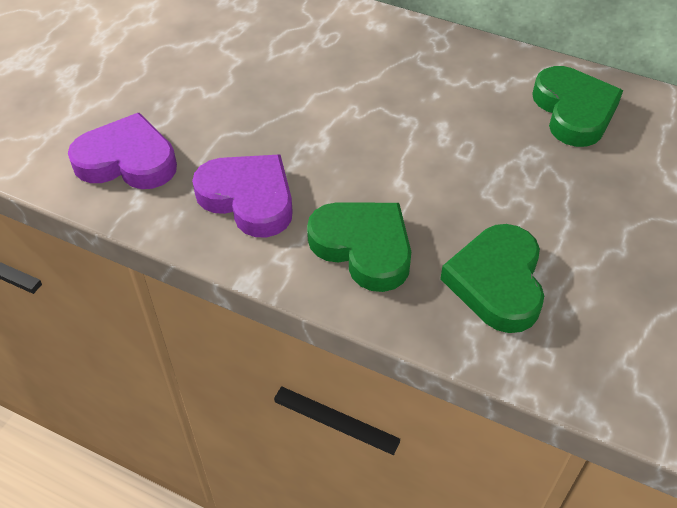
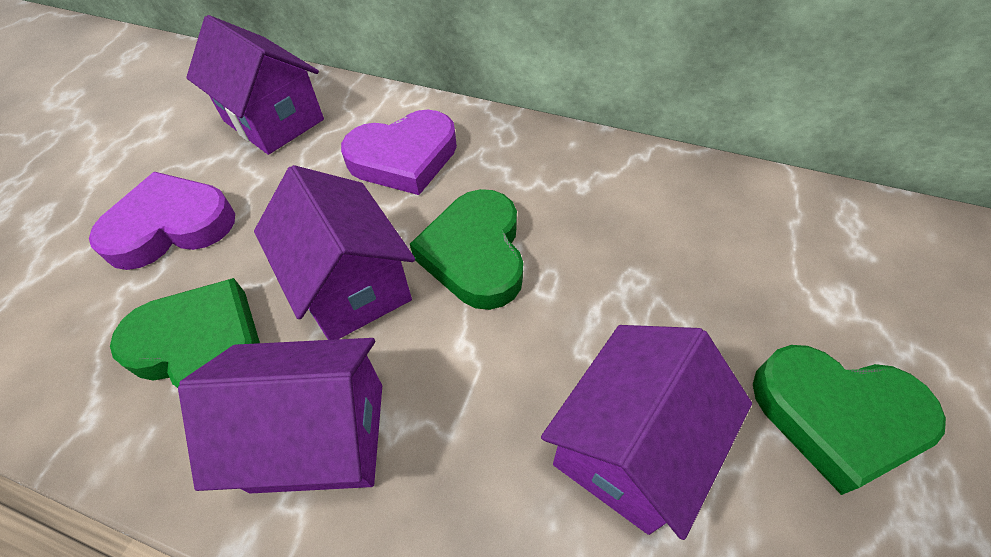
purple house: 0 -> 4

